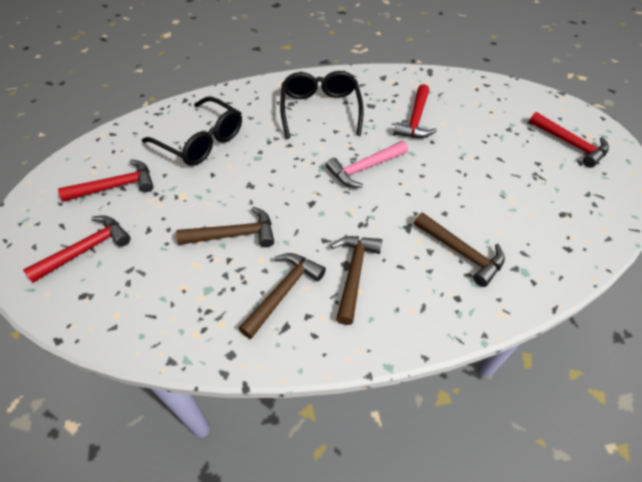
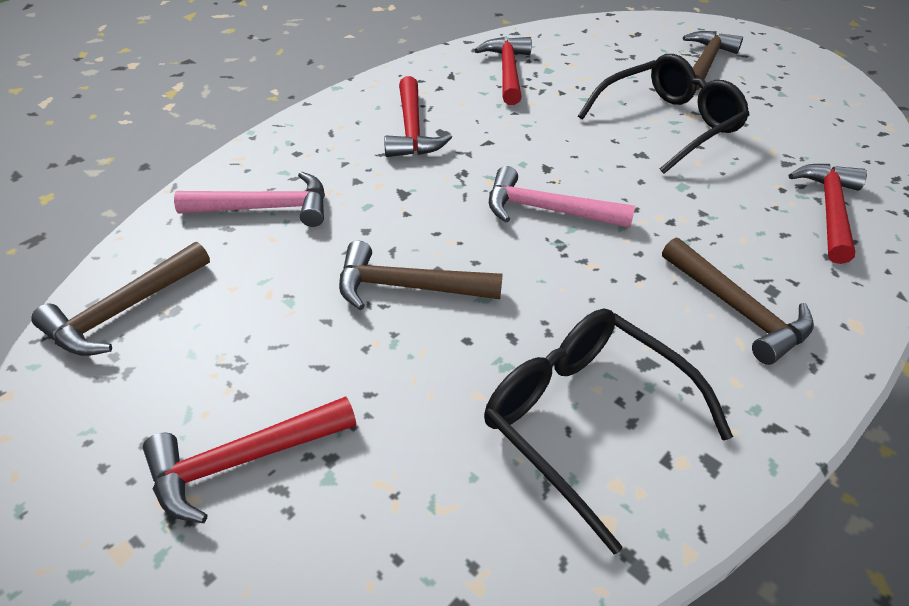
pink hammer: 1 -> 2

